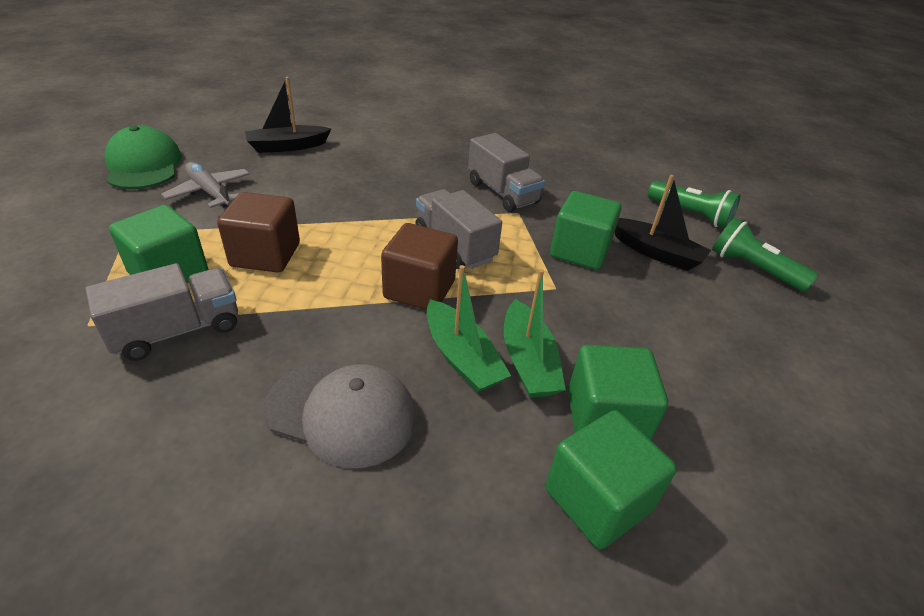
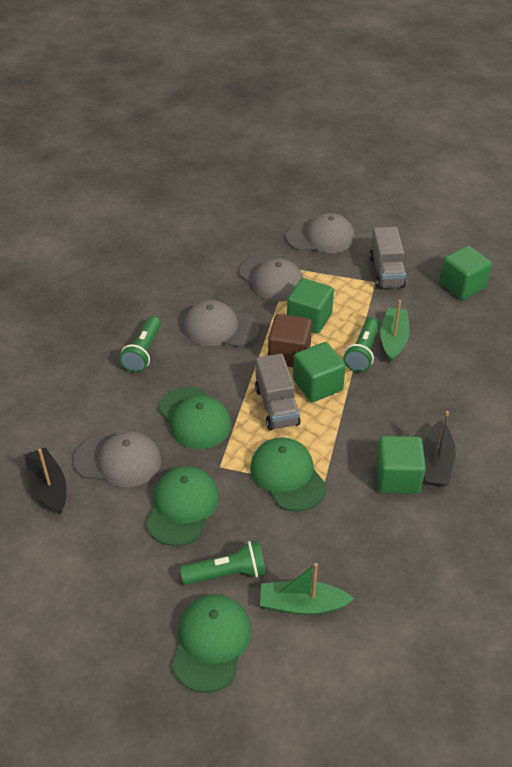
brown cube: 2 -> 1
green cap: 1 -> 4
green flashlight: 2 -> 3
grey cap: 1 -> 4
grey plane: 1 -> 0
grey truck: 3 -> 2

